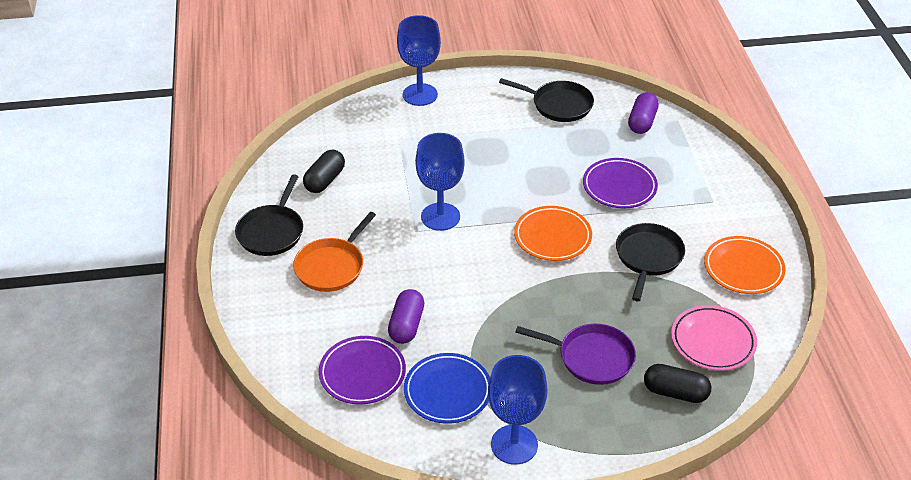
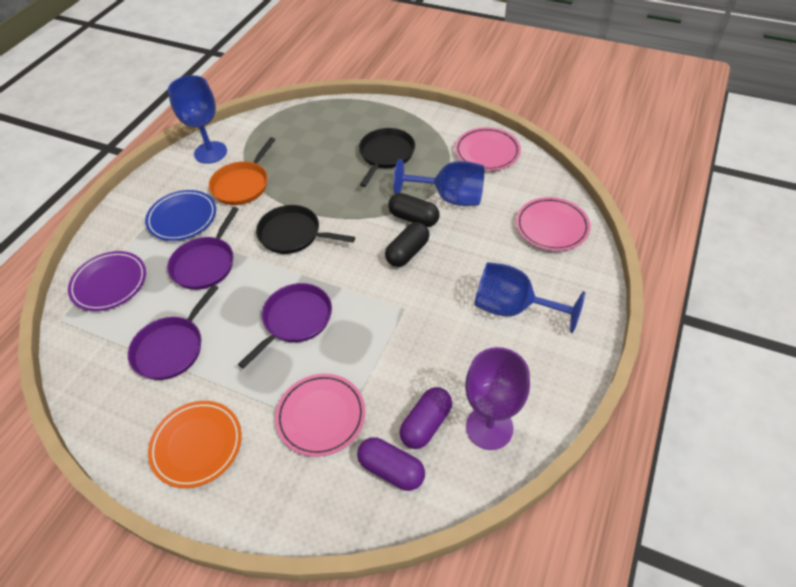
black pan: 3 -> 2
orange plate: 2 -> 1
pink plate: 1 -> 3
purple goblet: 0 -> 1
purple pan: 1 -> 3
purple plate: 2 -> 1

